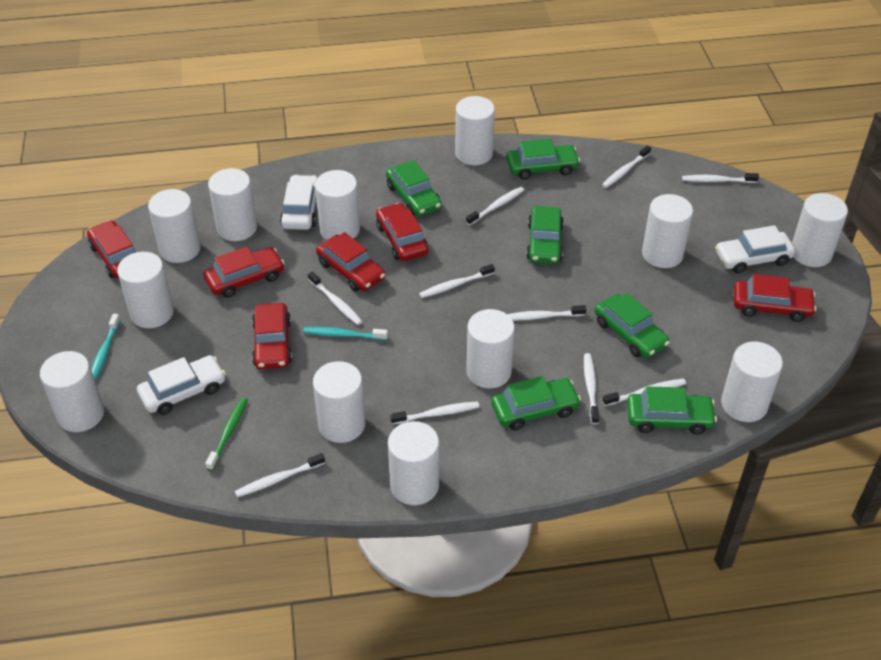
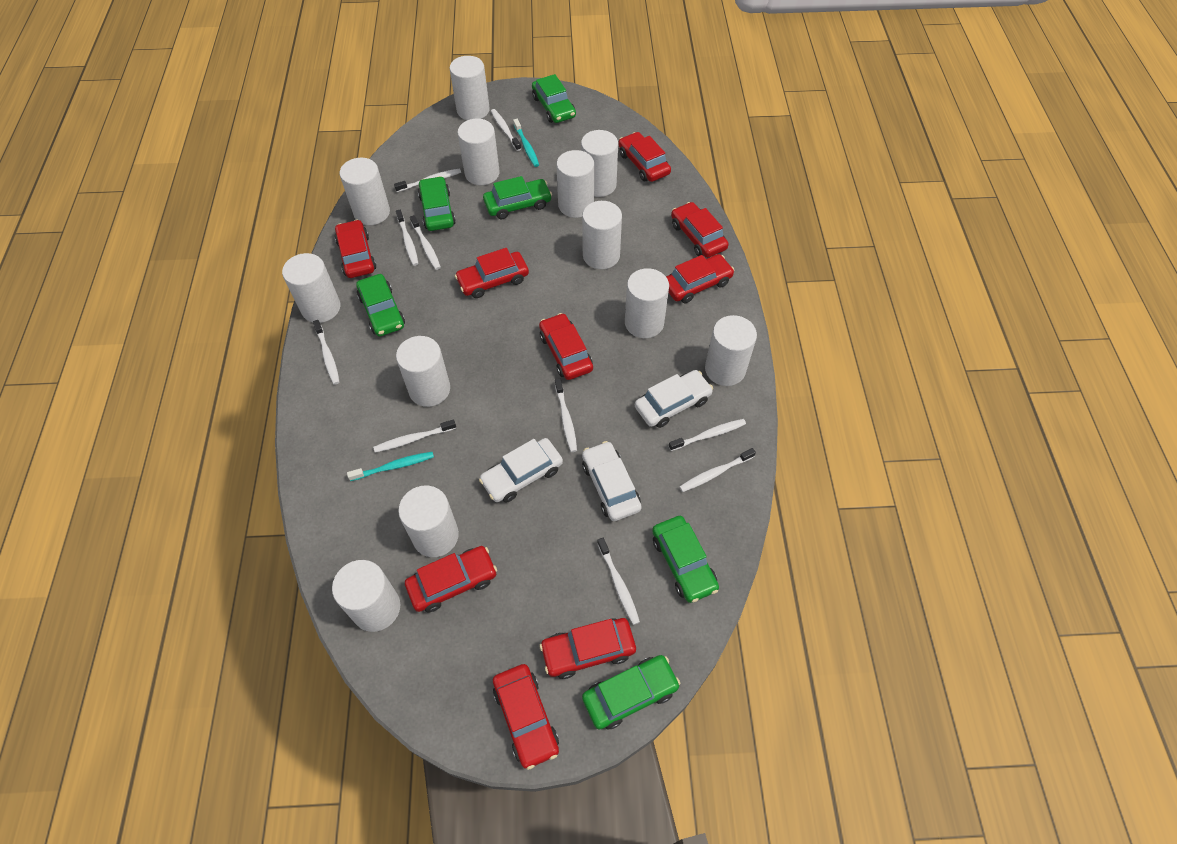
green toothbrush: 1 -> 0
red car: 6 -> 9

